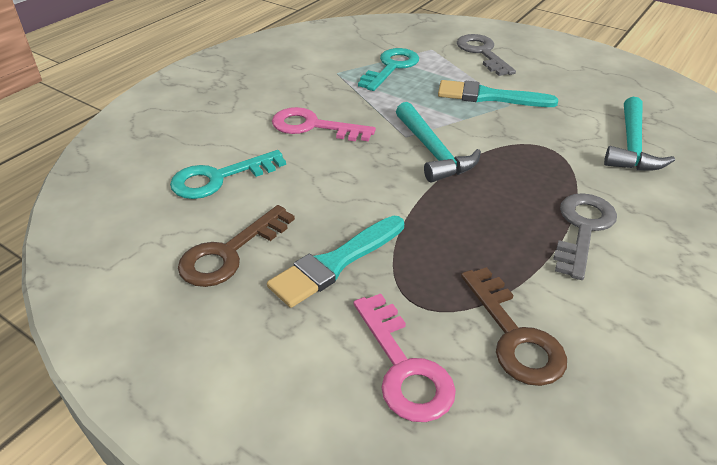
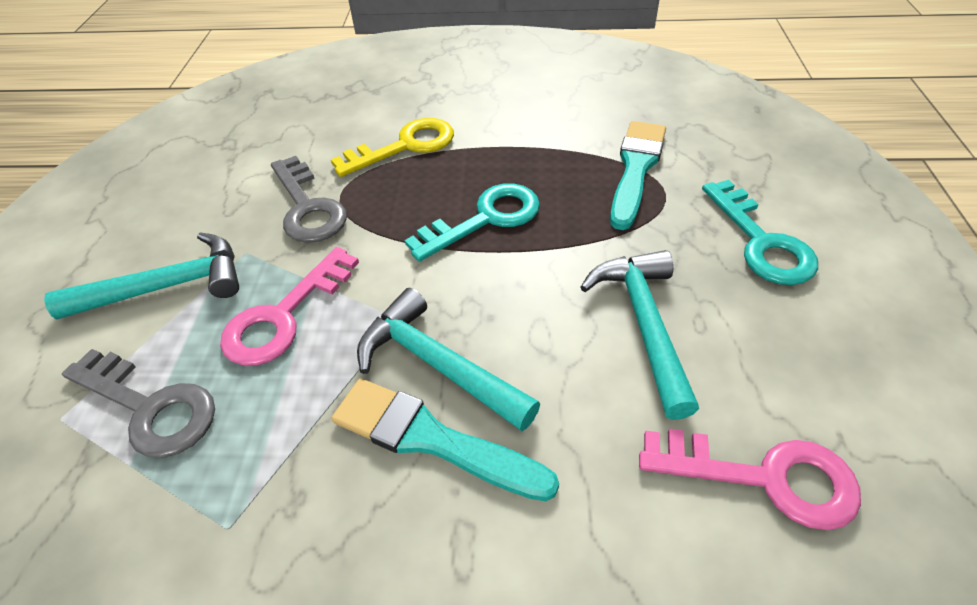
brown key: 2 -> 0
turquoise hammer: 2 -> 3
yellow key: 0 -> 1

